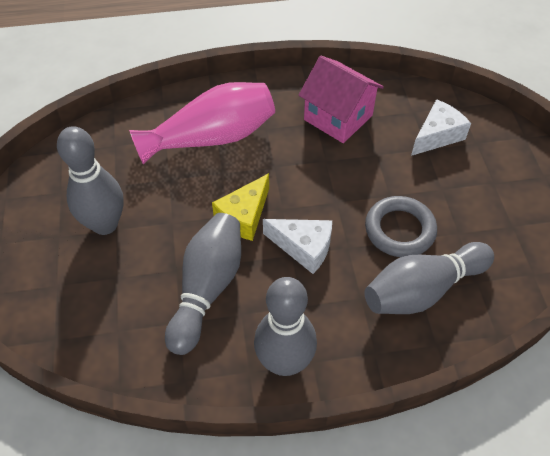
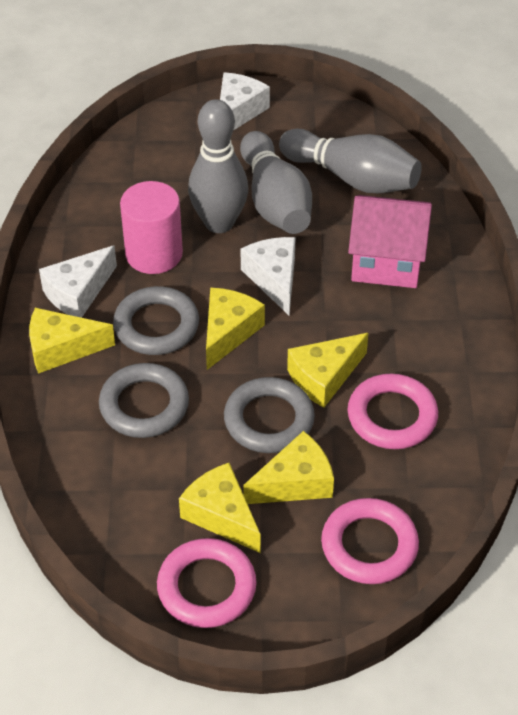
grey bowling pin: 4 -> 3
grey ring: 1 -> 3
pink cylinder: 0 -> 1
pink ring: 0 -> 3
pink vase: 1 -> 0
white cheese: 2 -> 3
yellow cheese: 1 -> 5

